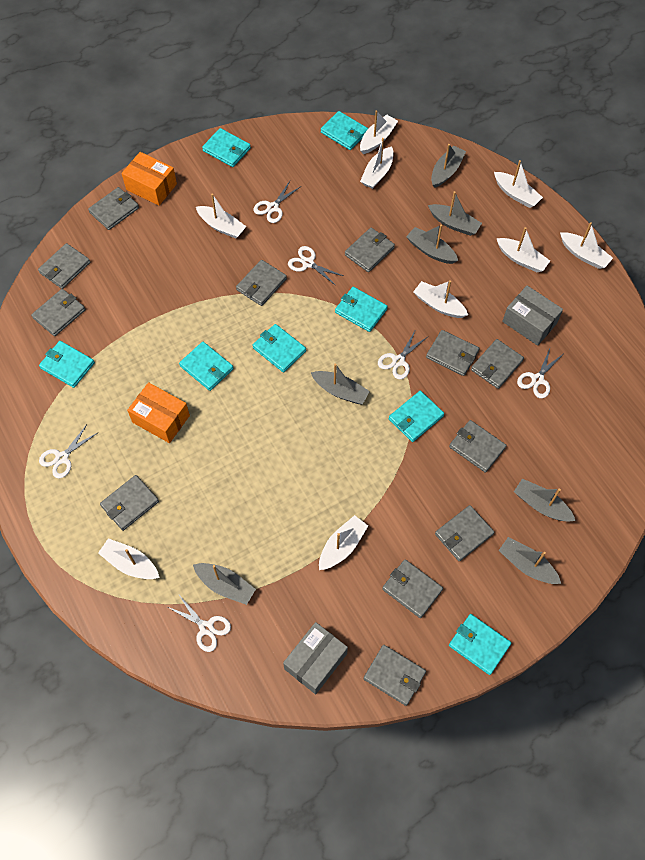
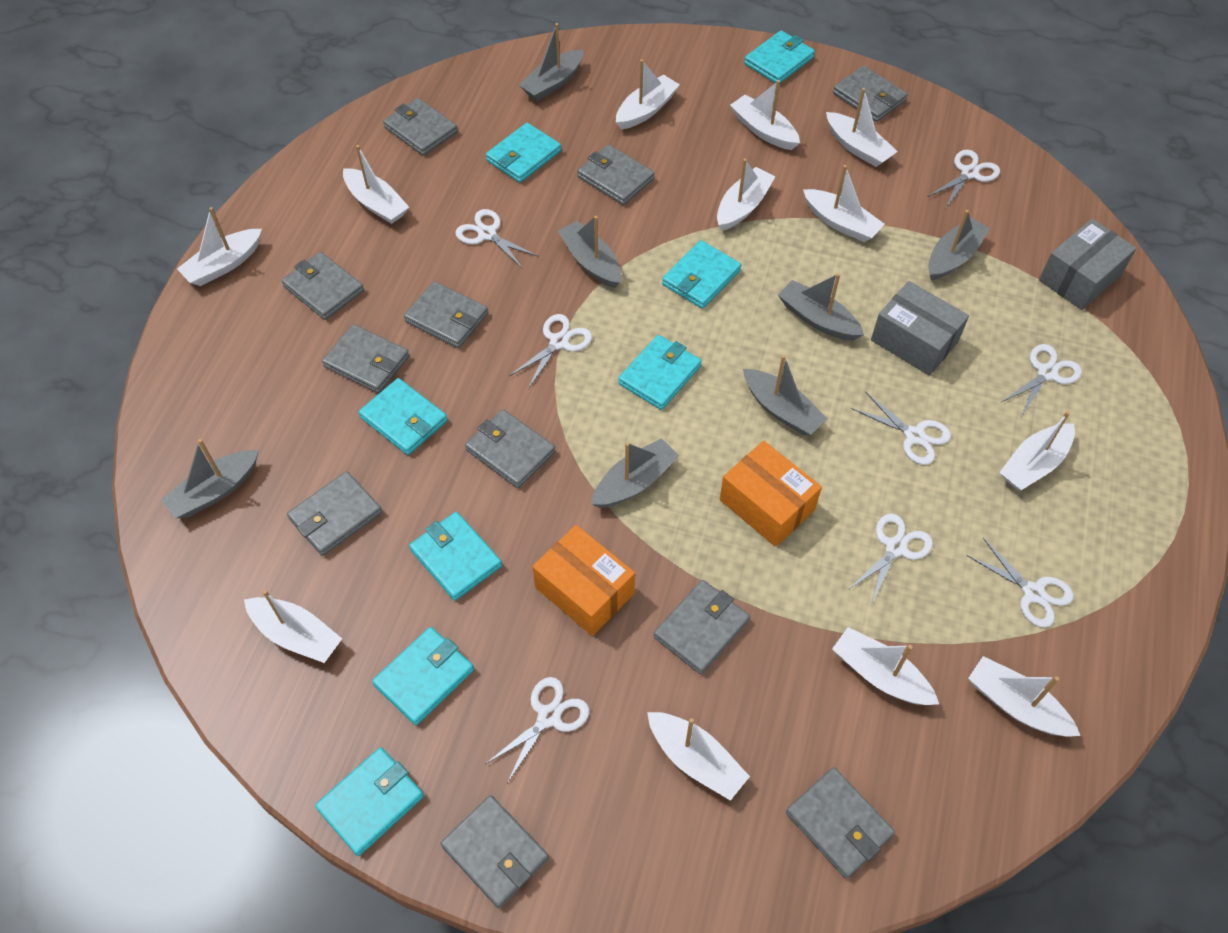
grey wallet: 12 -> 11
white boat: 9 -> 12
white scissors: 6 -> 8

